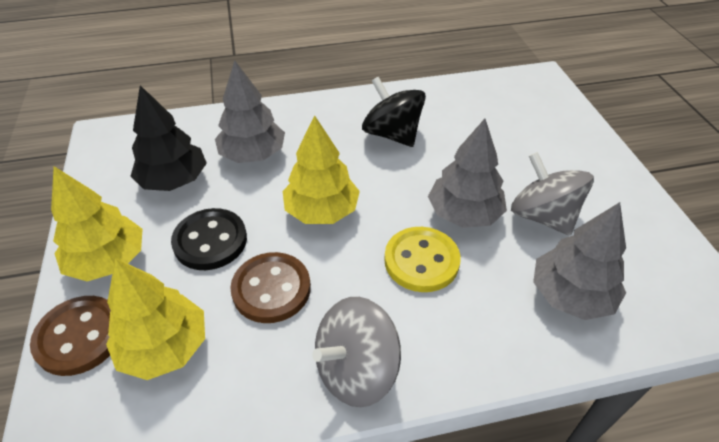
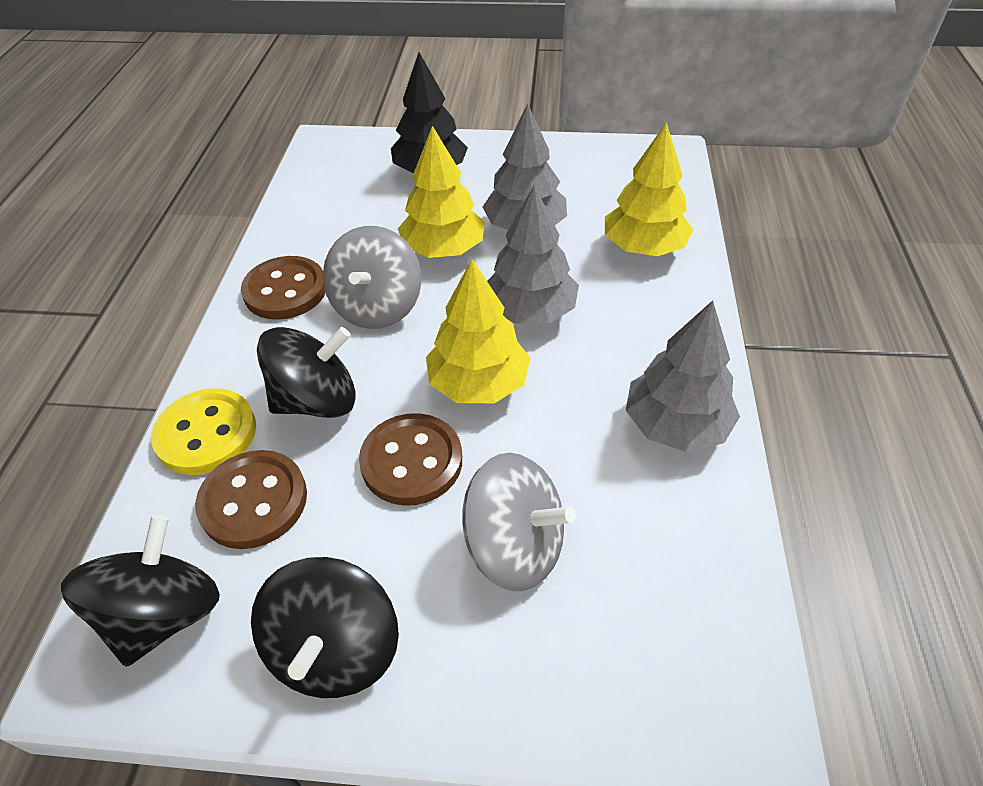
black button: 1 -> 0
black spinning top: 1 -> 3
brown button: 2 -> 3

